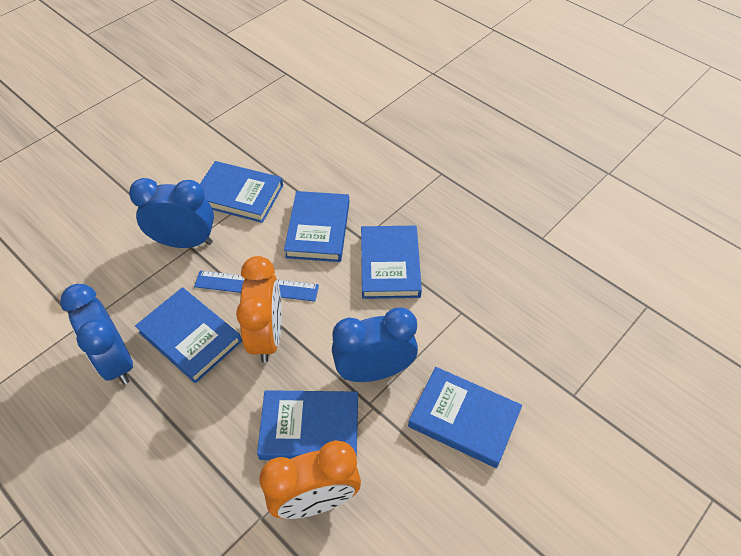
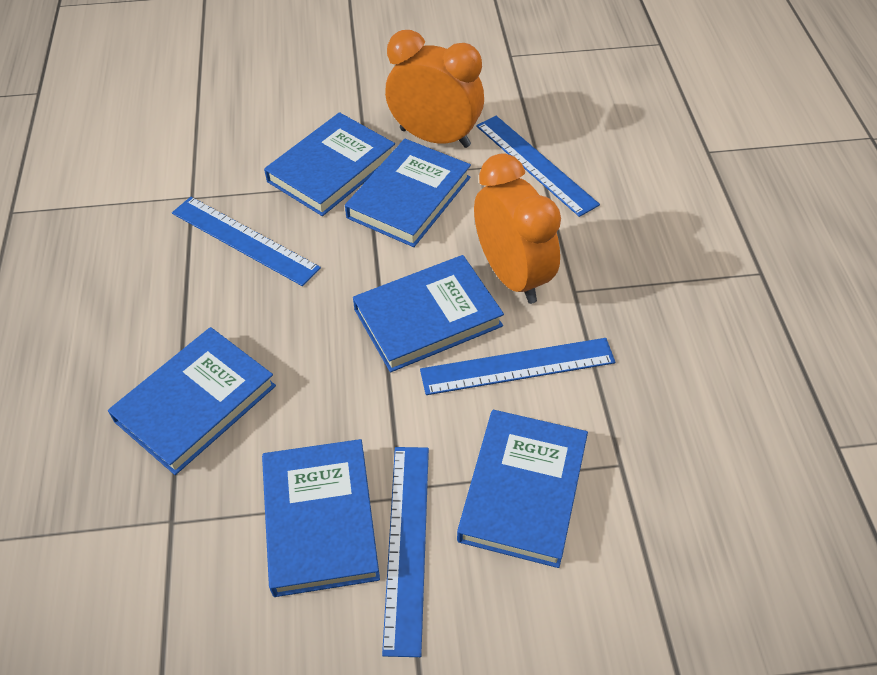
blue clock: 3 -> 0
blue ruler: 1 -> 4

